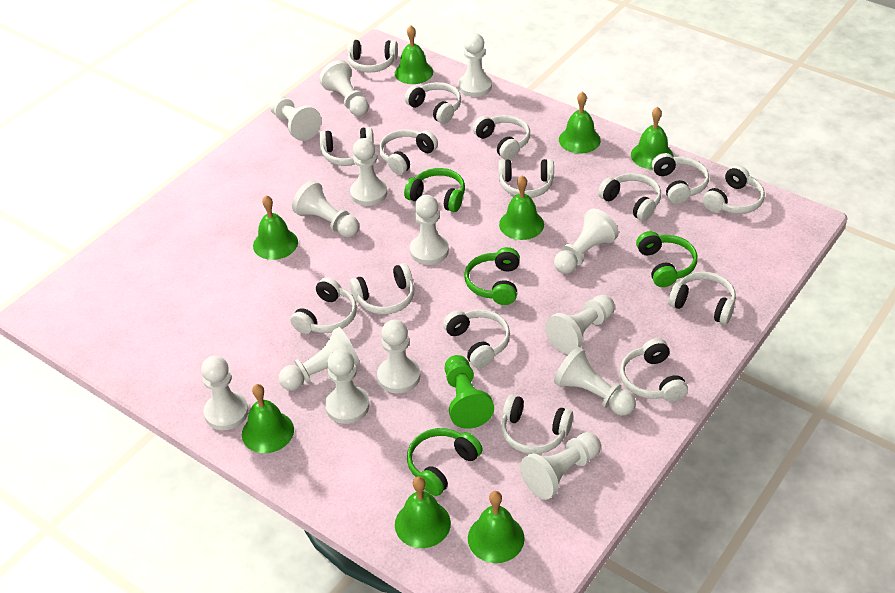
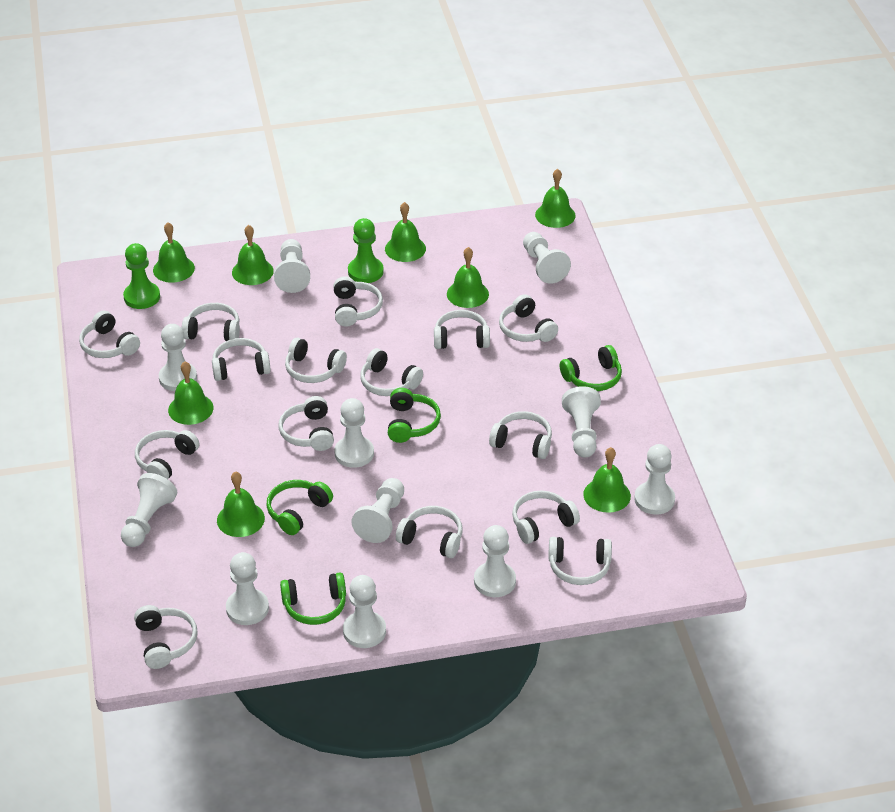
green pawn: 1 -> 2
white pawn: 14 -> 11

